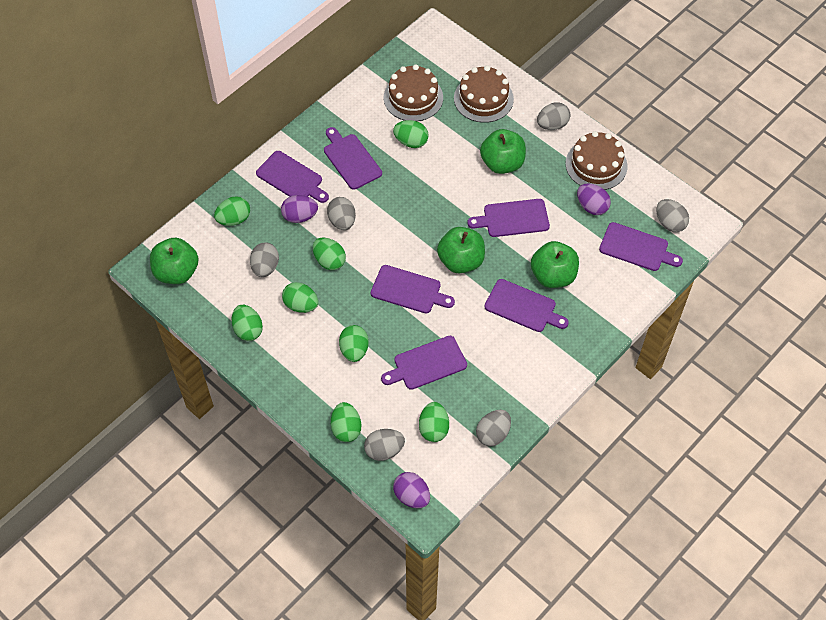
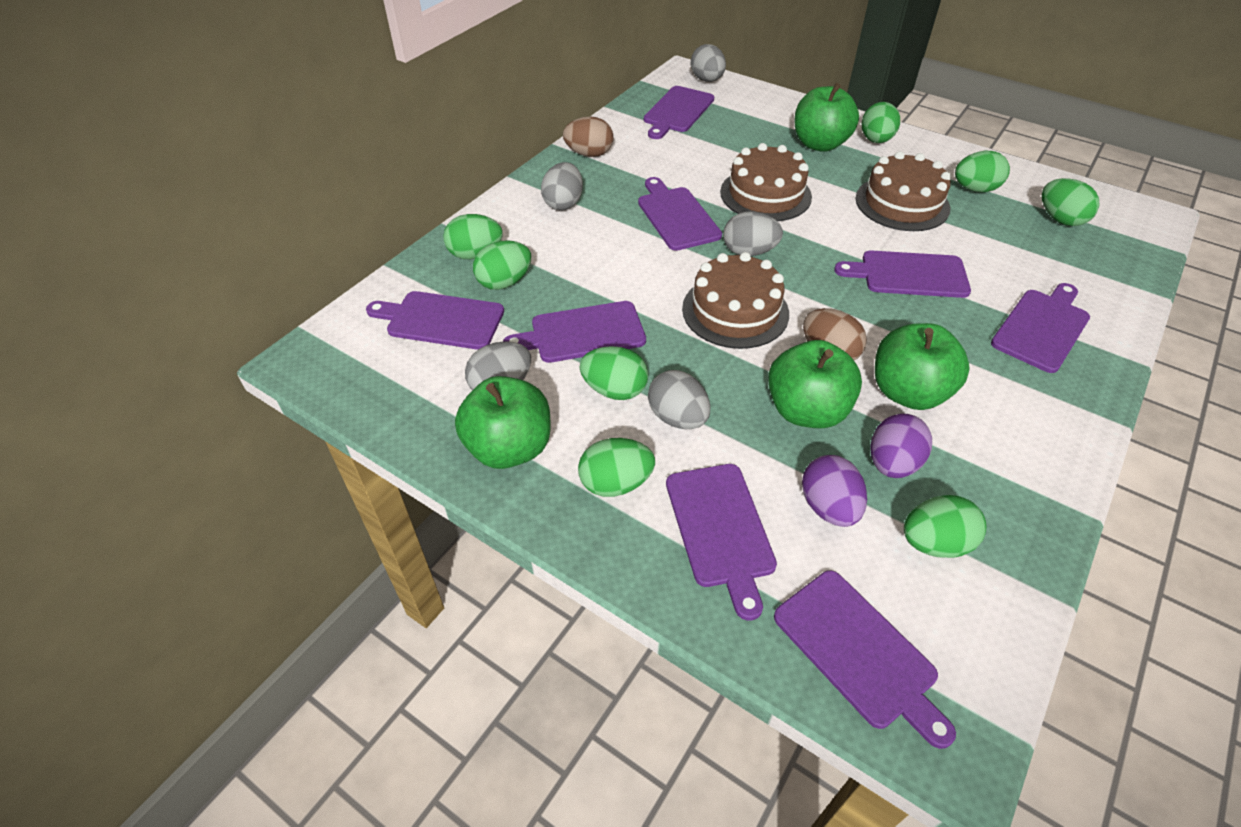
brown egg: 0 -> 2
grey egg: 6 -> 5
purple cutting board: 7 -> 8
purple egg: 3 -> 2

